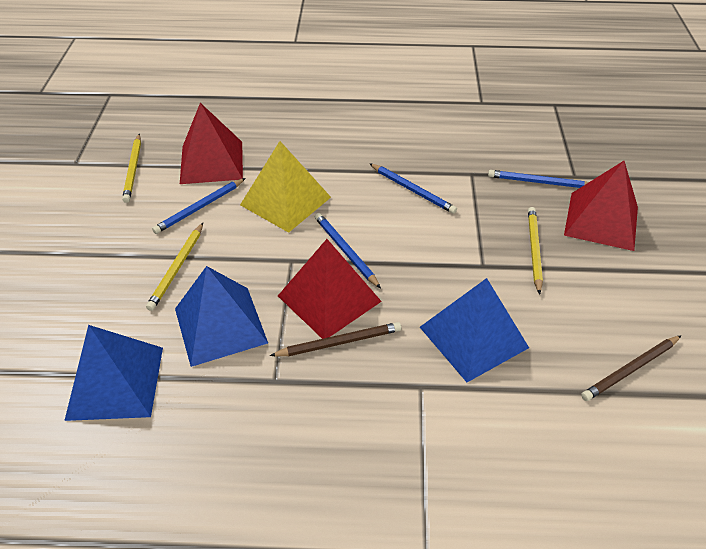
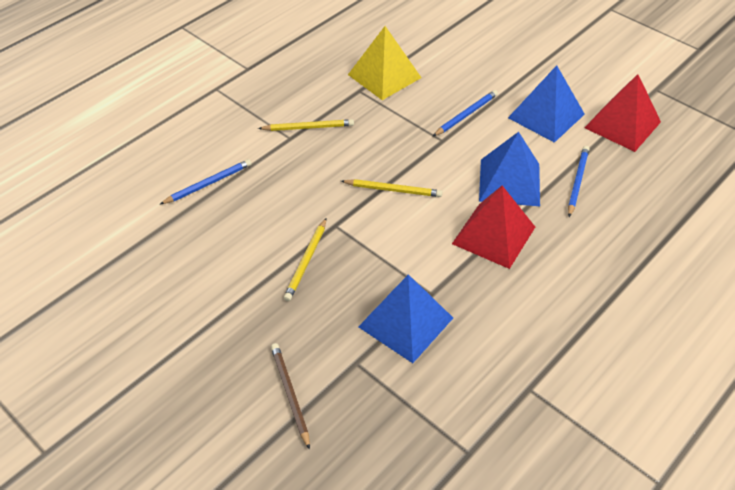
blue pencil: 4 -> 3
brown pencil: 2 -> 1
red pyramid: 3 -> 2

